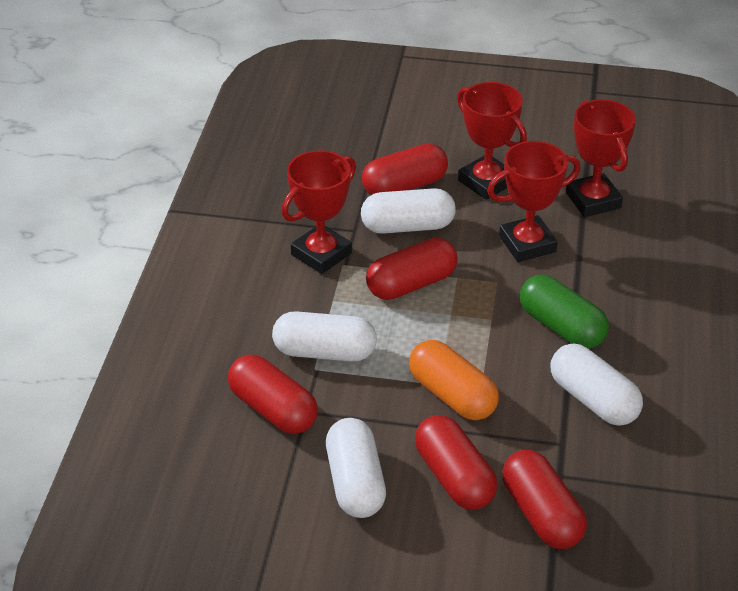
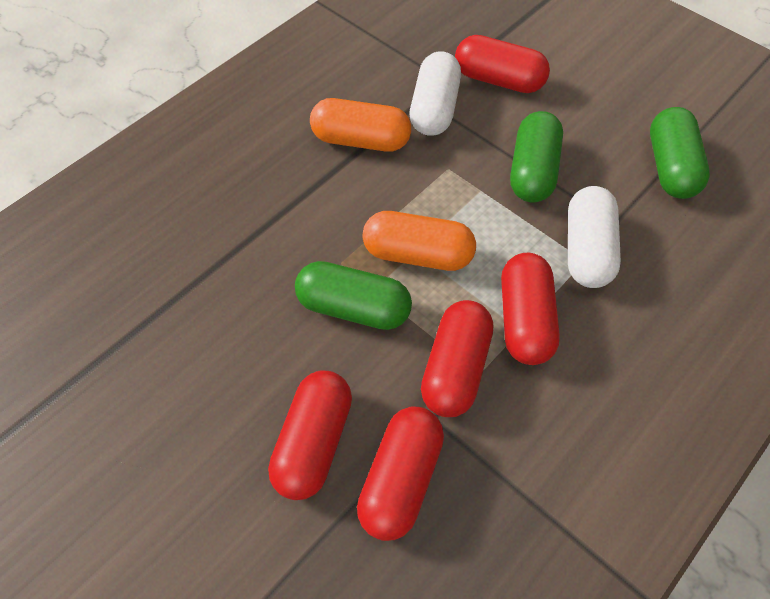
green capsule: 1 -> 3
orange capsule: 1 -> 2
red trophy: 4 -> 0
white capsule: 4 -> 2

